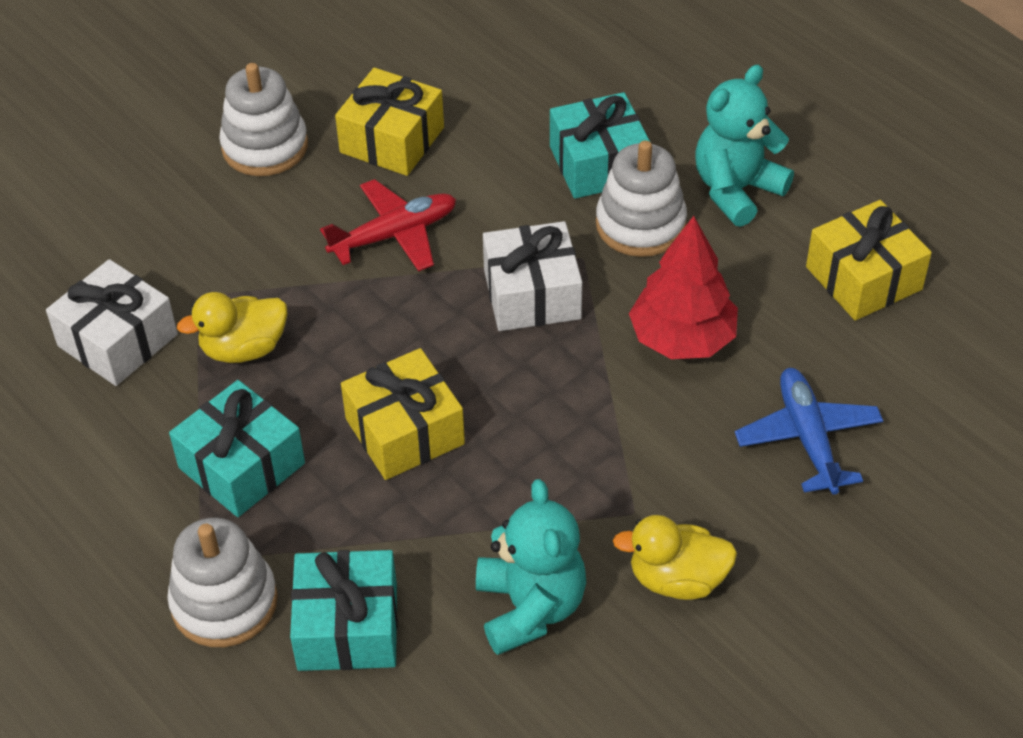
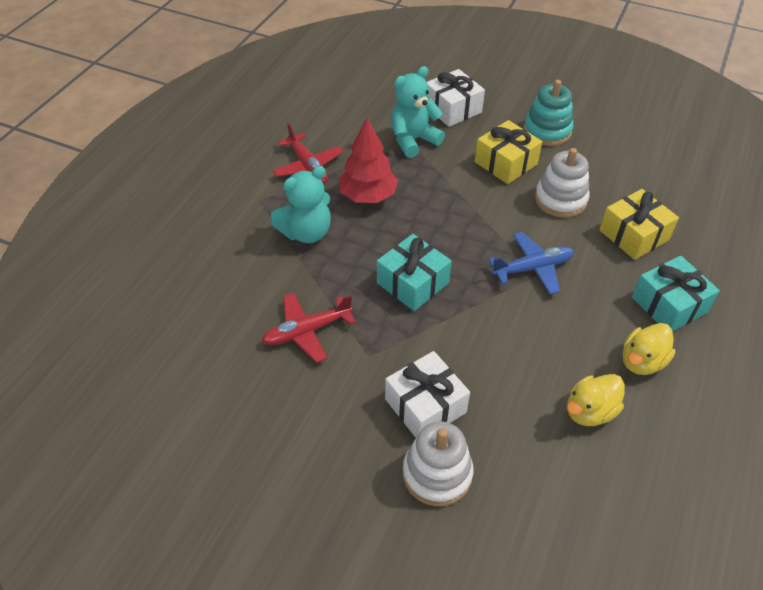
red plane: 1 -> 2
turquoise gift: 3 -> 2
turquoise stacking toy: 0 -> 1
white stacking toy: 3 -> 2
yellow gift: 3 -> 2

